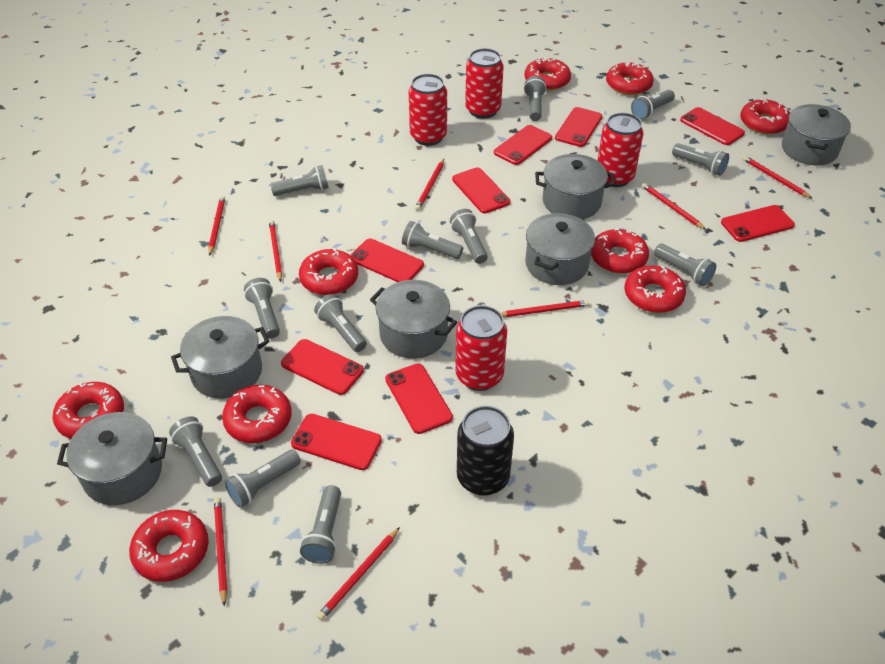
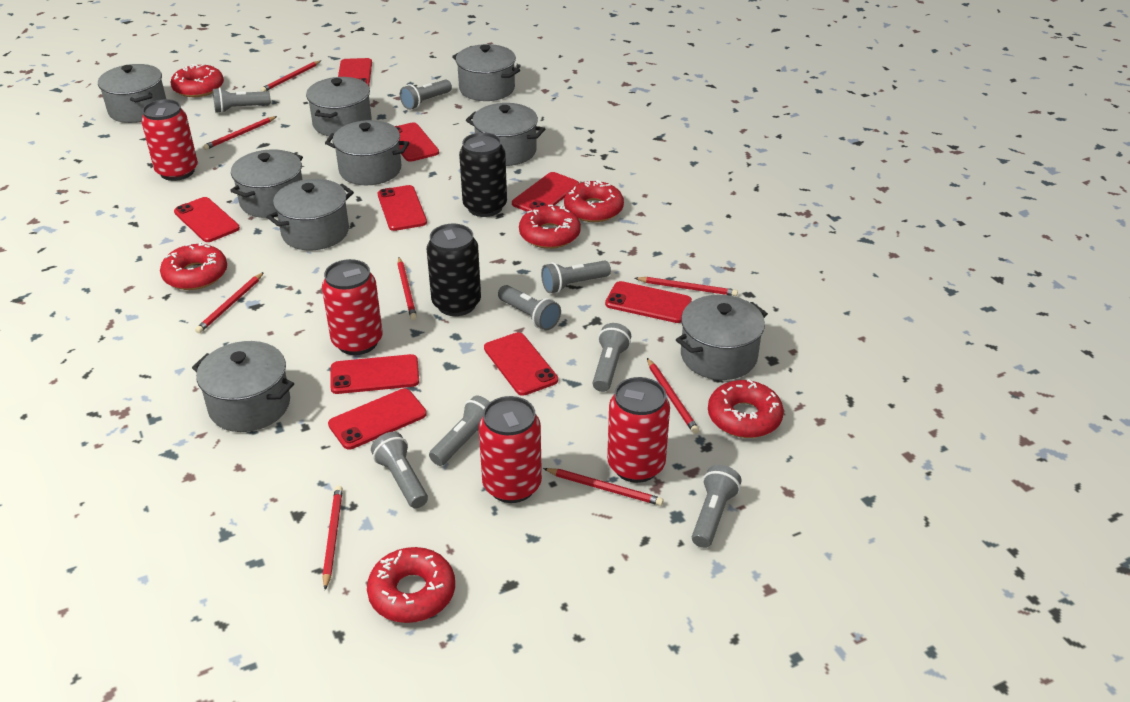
black can: 1 -> 2
grey flashlight: 12 -> 8
grey pot: 6 -> 9
red donut: 9 -> 6

